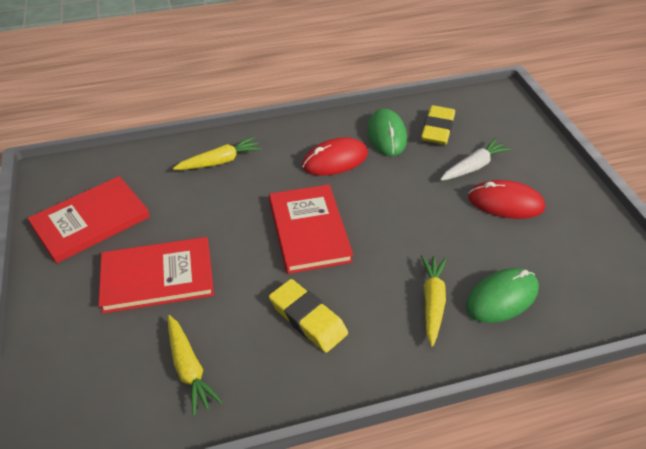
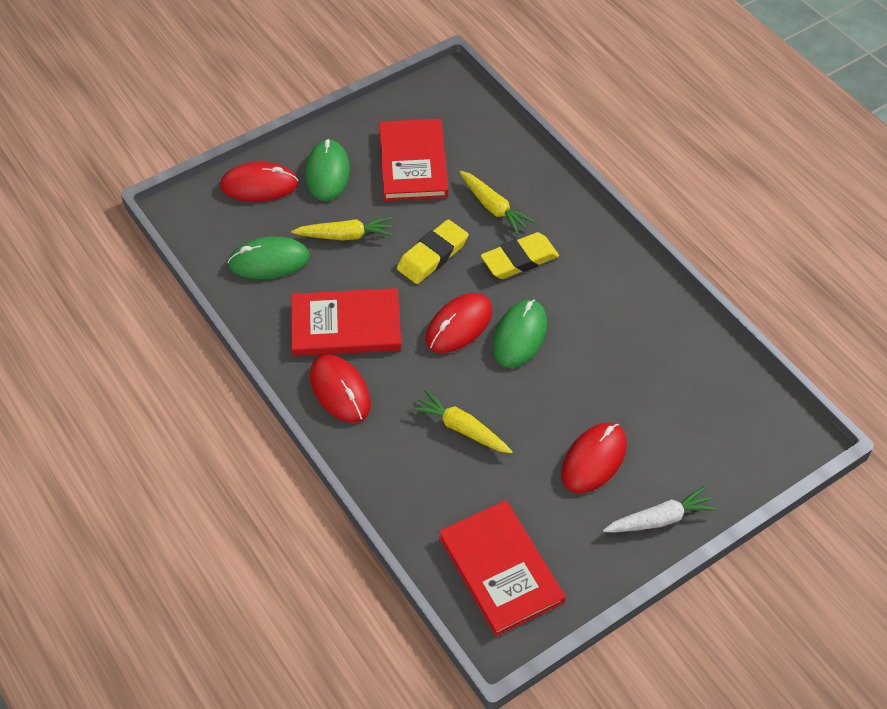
green mouse: 2 -> 3
red mouse: 2 -> 4

